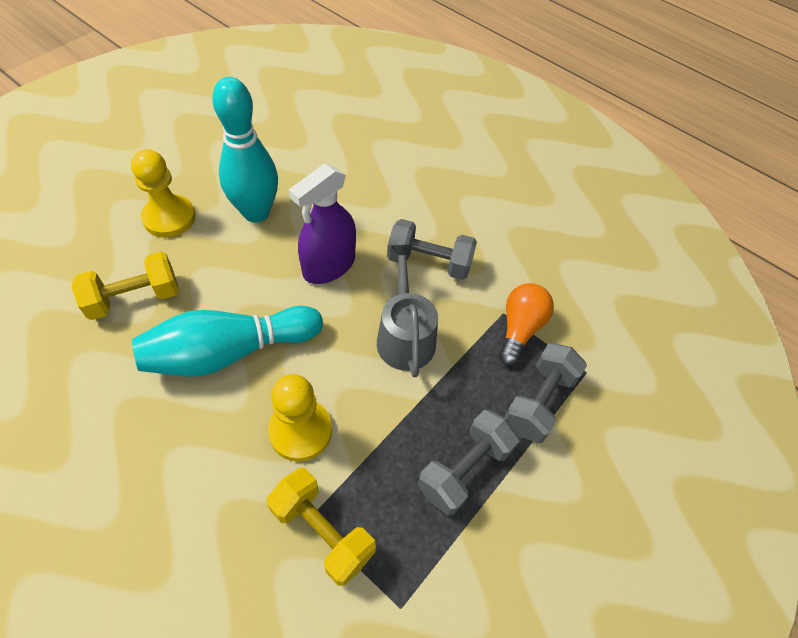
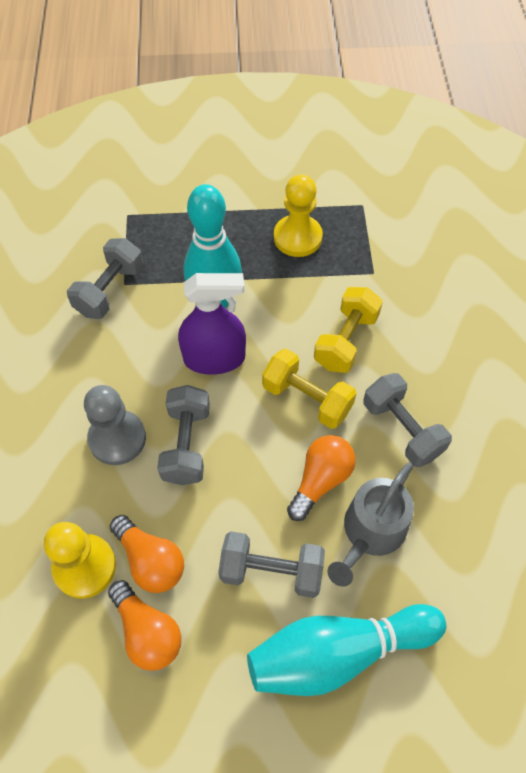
grey dumbbell: 3 -> 4
grey pawn: 0 -> 1
orange light bulb: 1 -> 3

